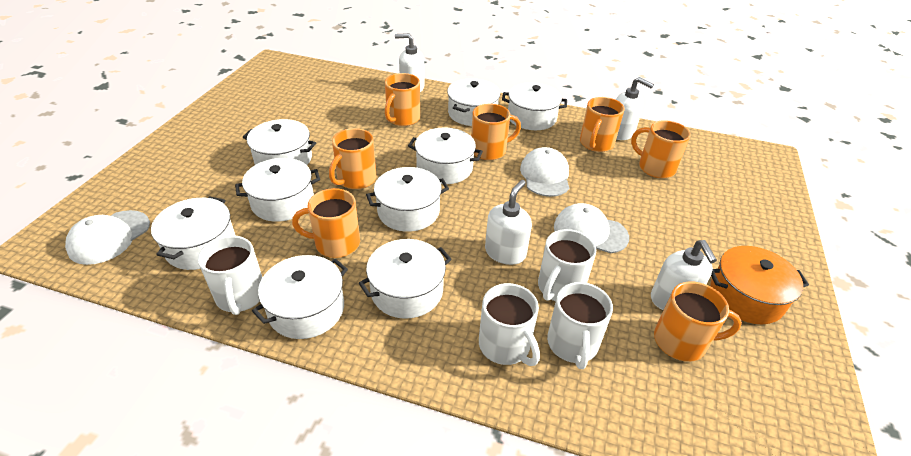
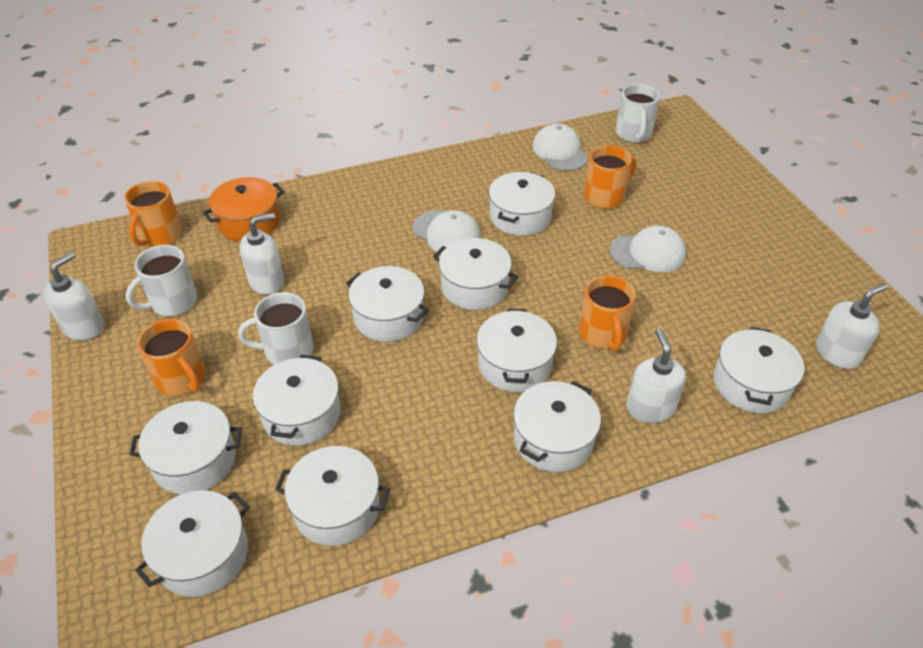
orange mug: 7 -> 4
white mug: 4 -> 3
white pot: 9 -> 10

